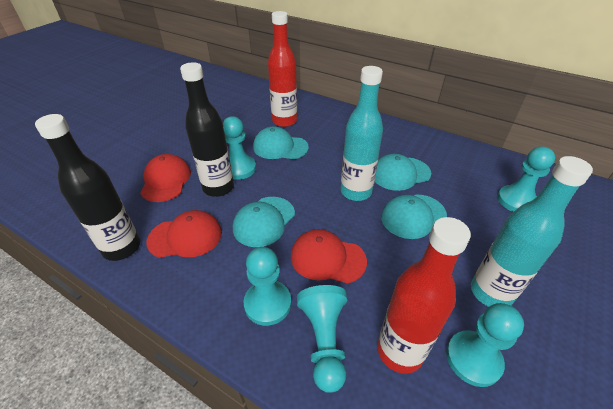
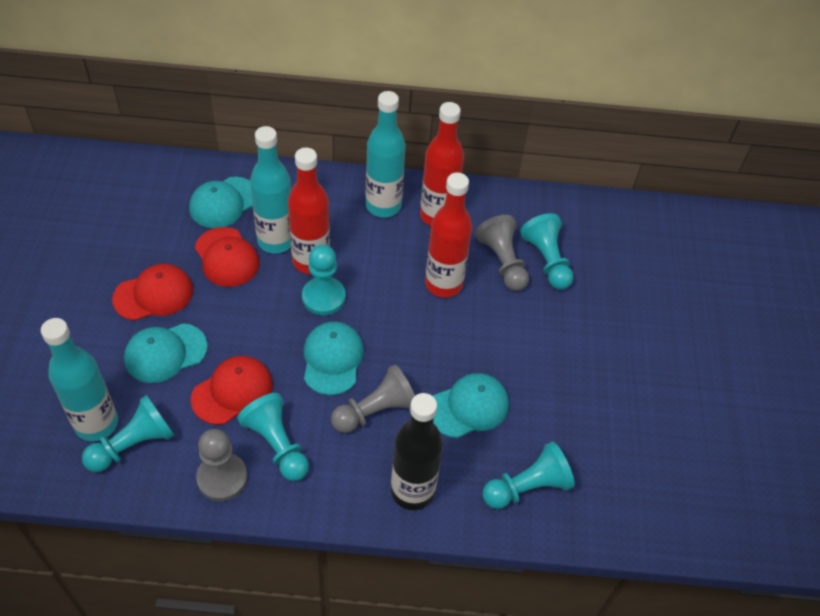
black bottle: 2 -> 1
grey pawn: 0 -> 3
red bottle: 2 -> 3
turquoise bottle: 2 -> 3

